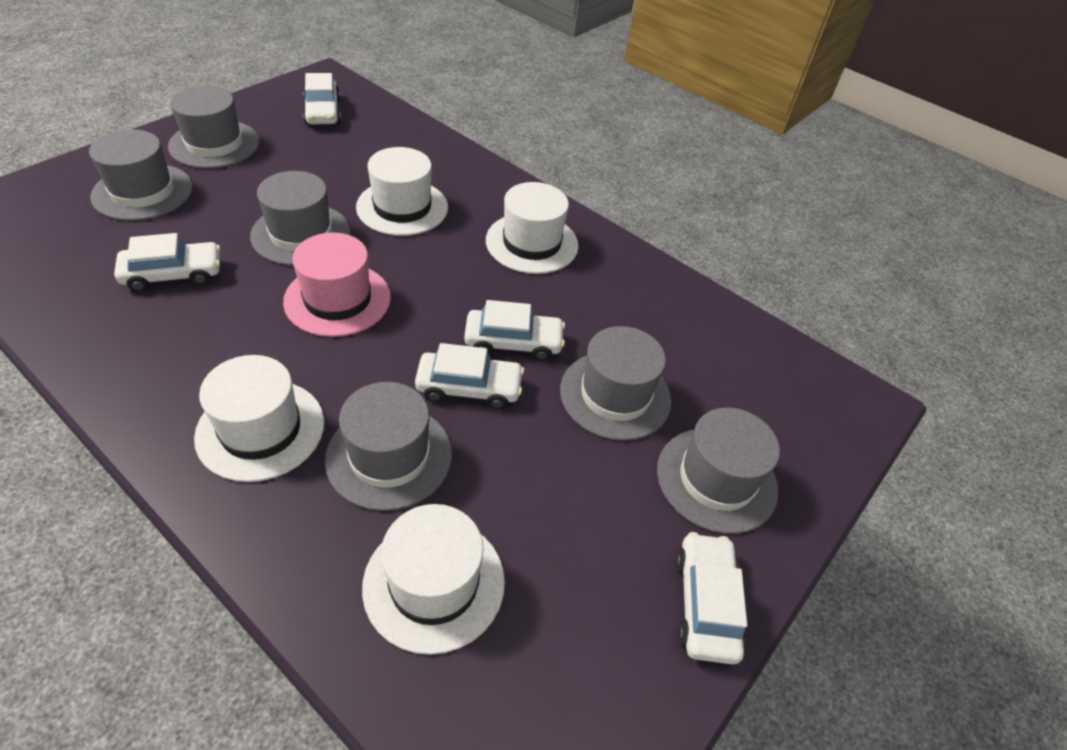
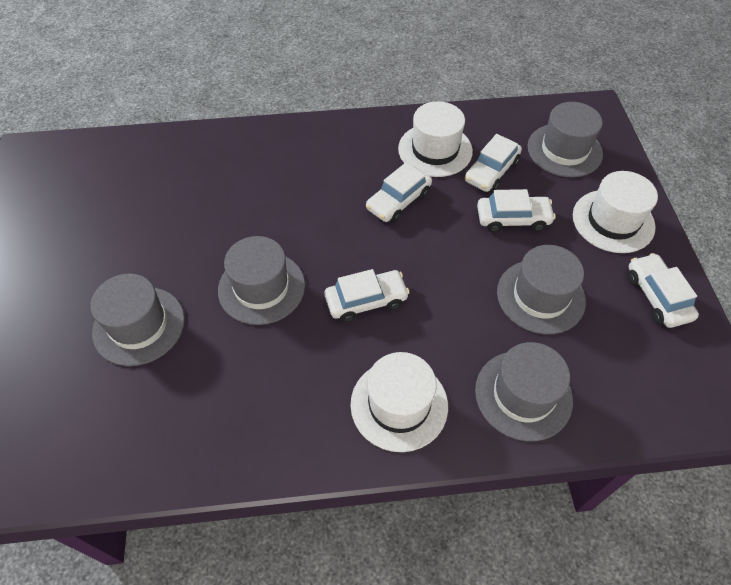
grey hat: 6 -> 5
pink hat: 1 -> 0
white hat: 4 -> 3

